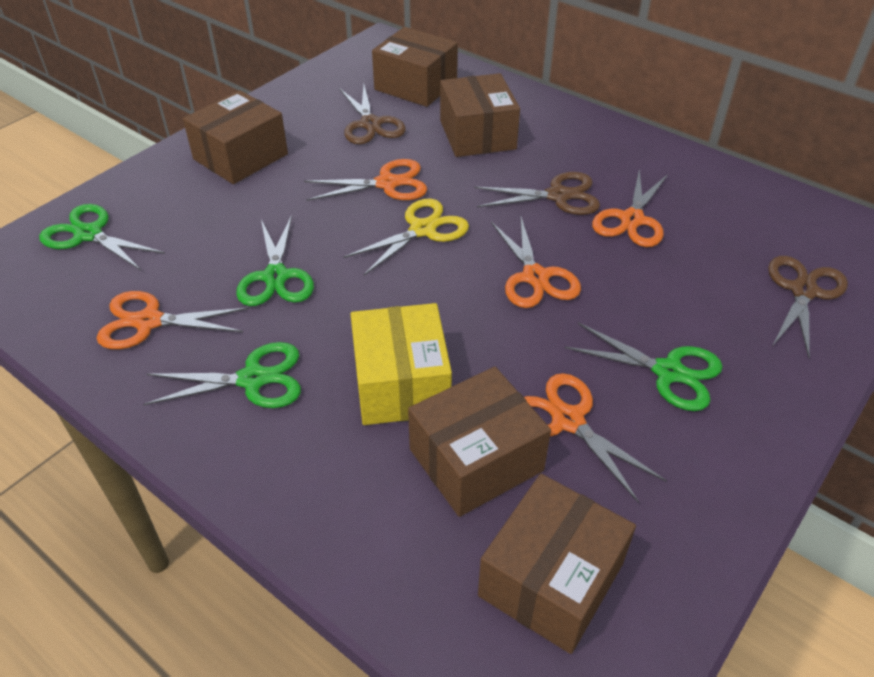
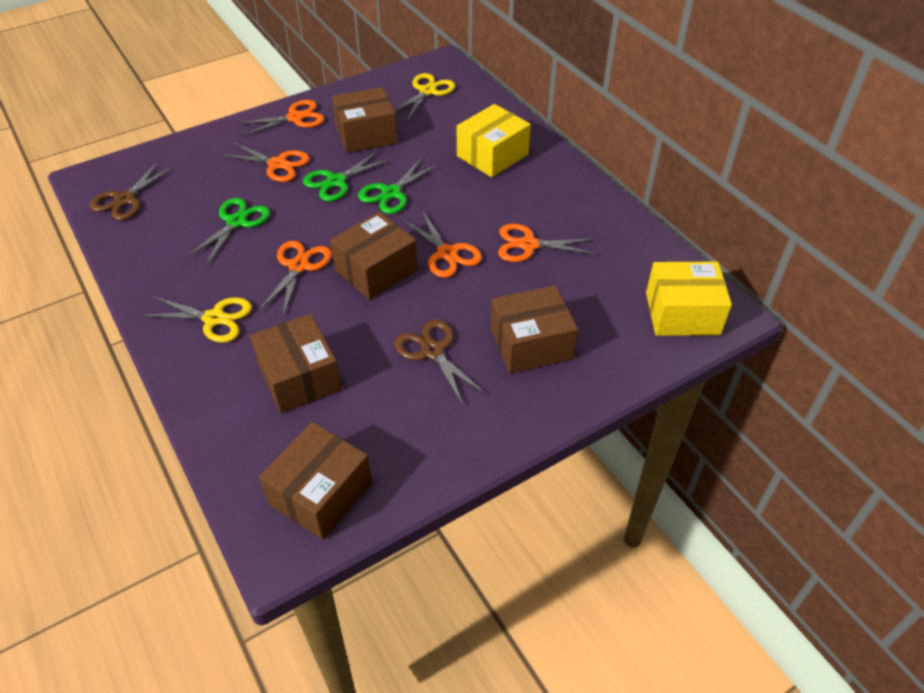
brown scissors: 3 -> 2
green scissors: 4 -> 3
yellow box: 1 -> 2
yellow scissors: 1 -> 2

